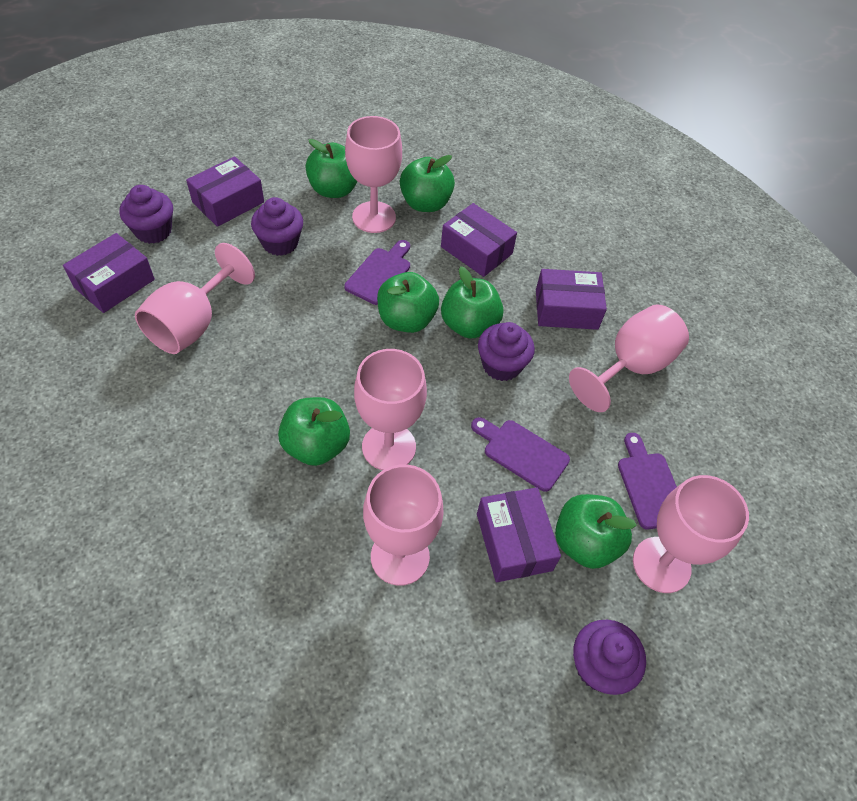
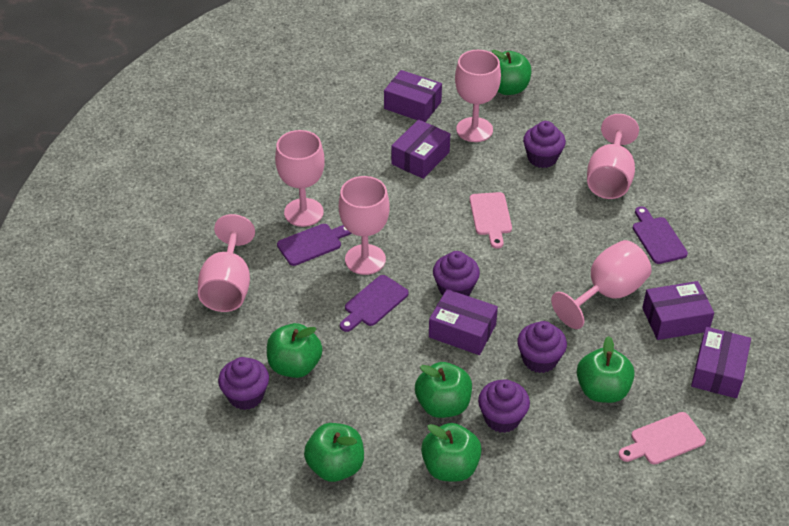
pink cutting board: 0 -> 2
purple cupcake: 4 -> 5

